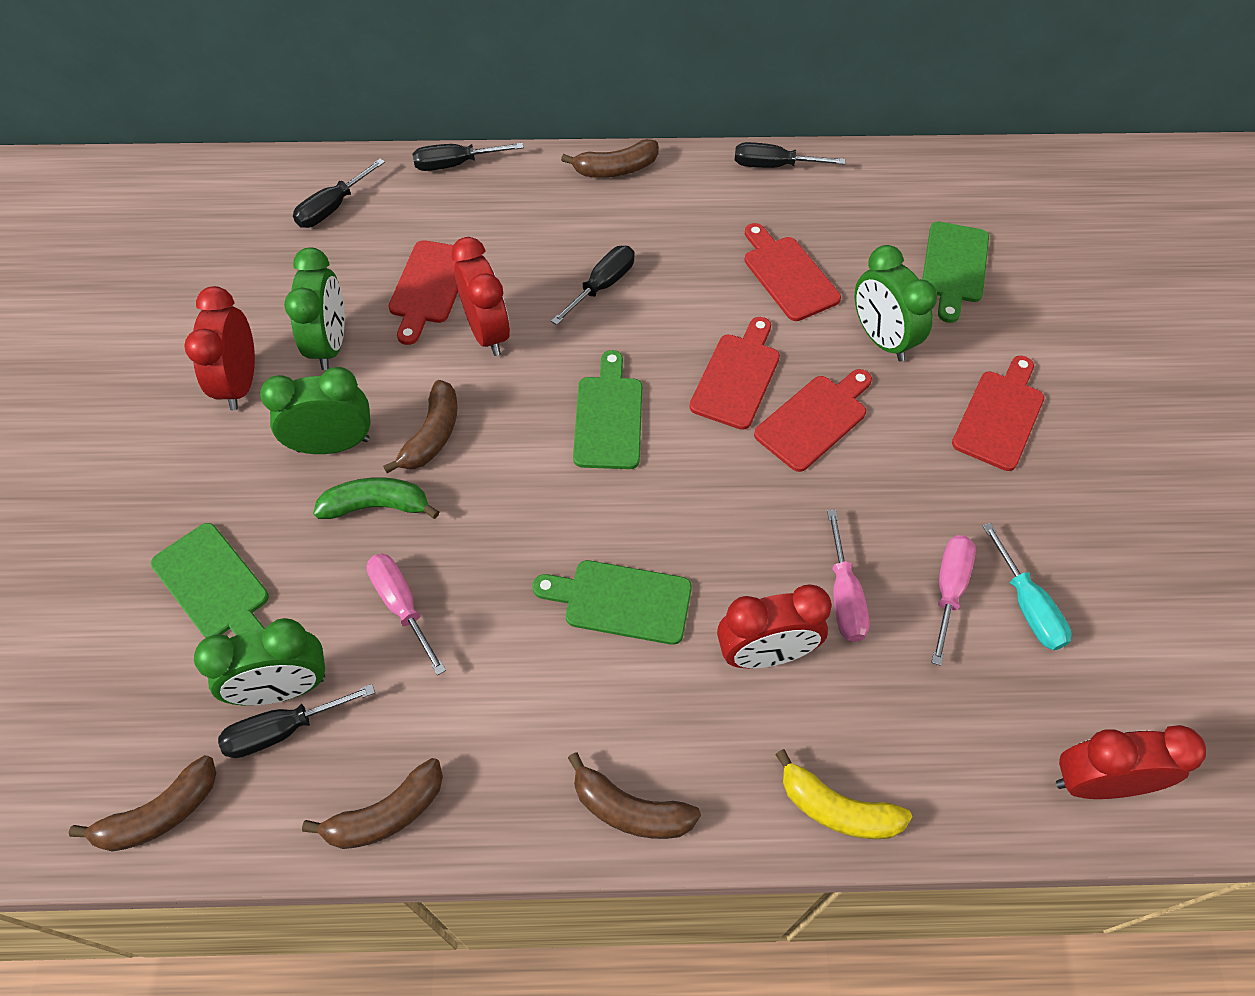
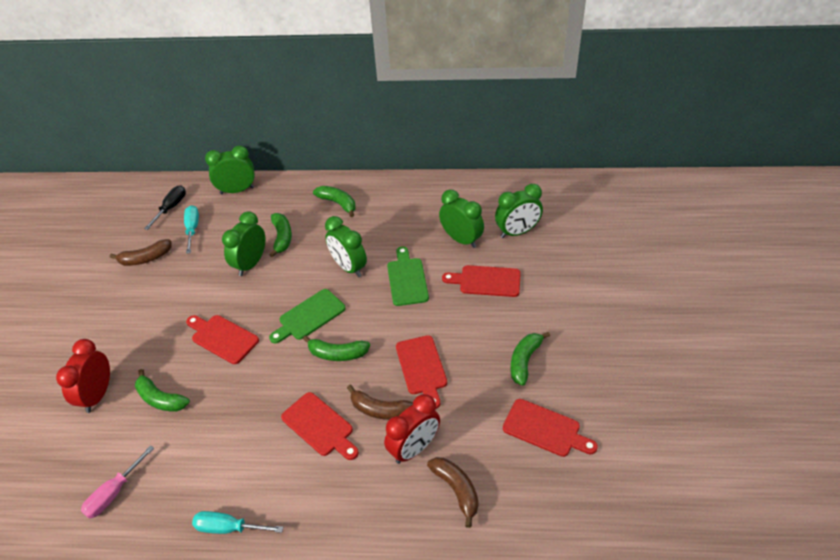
black screwdriver: 5 -> 1
brown banana: 5 -> 3
green banana: 1 -> 5
green clock: 4 -> 5
green cutting board: 4 -> 2
pink screwdriver: 3 -> 1
red clock: 4 -> 2
turquoise screwdriver: 1 -> 2
yellow banana: 1 -> 0

